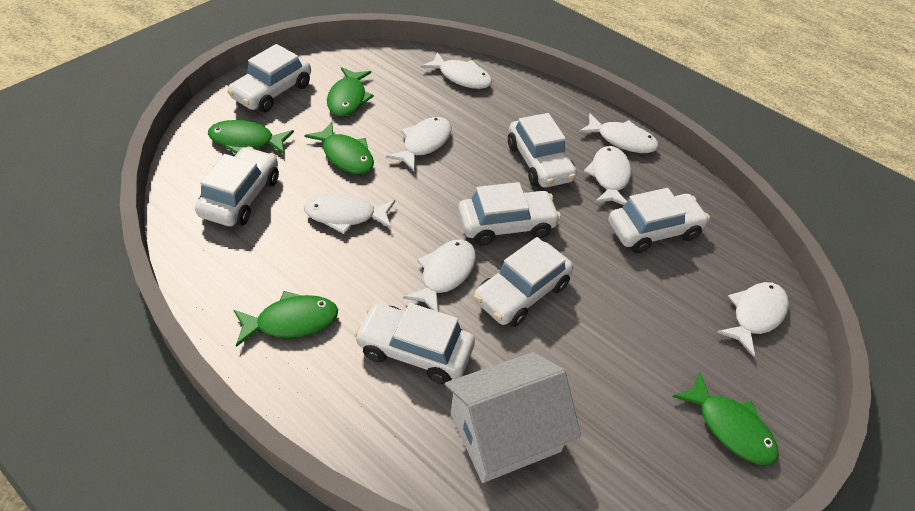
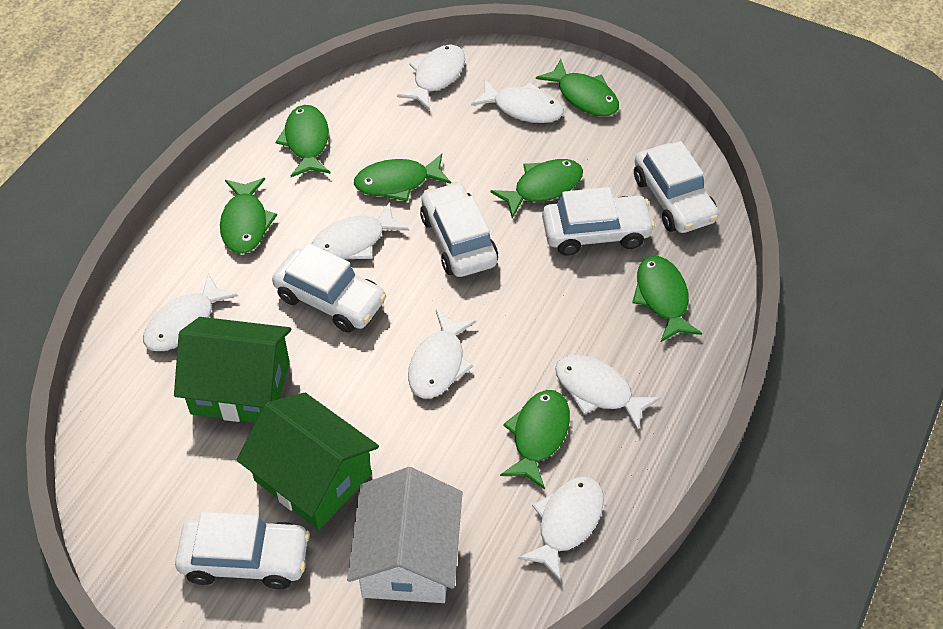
green fish: 5 -> 7
green house: 0 -> 2
white car: 7 -> 5

